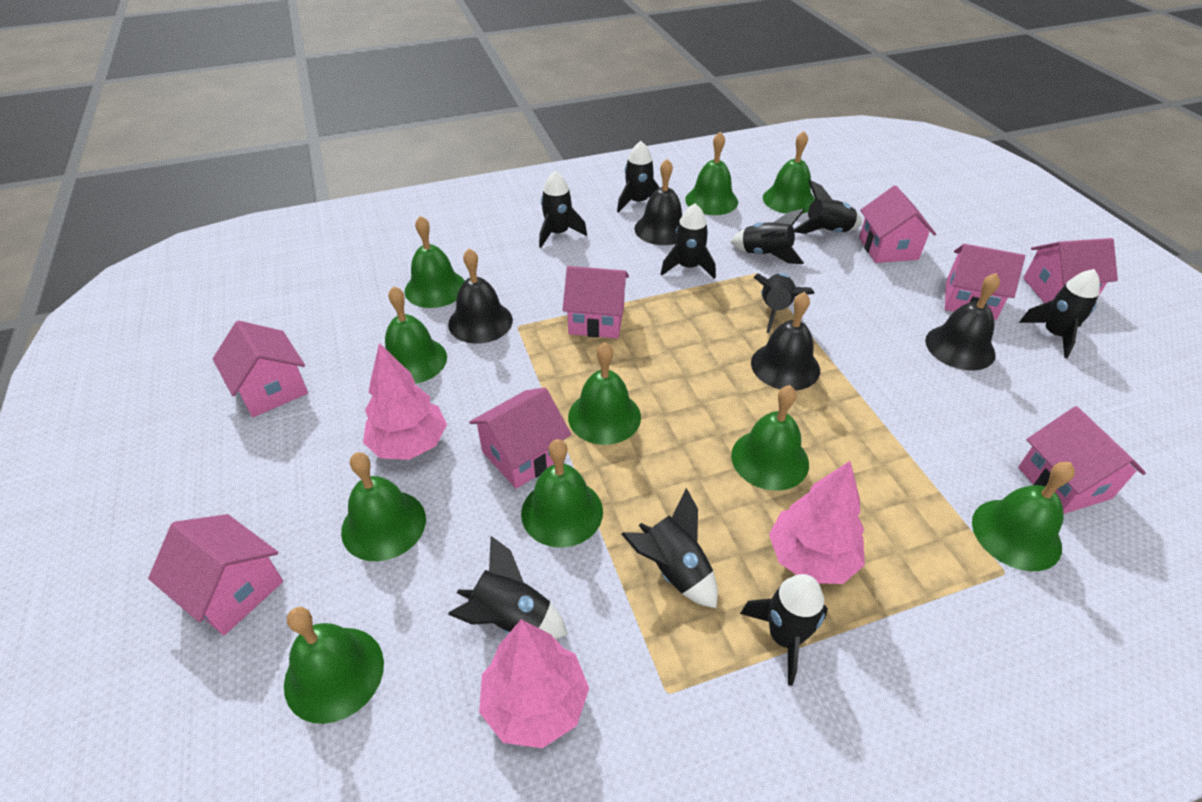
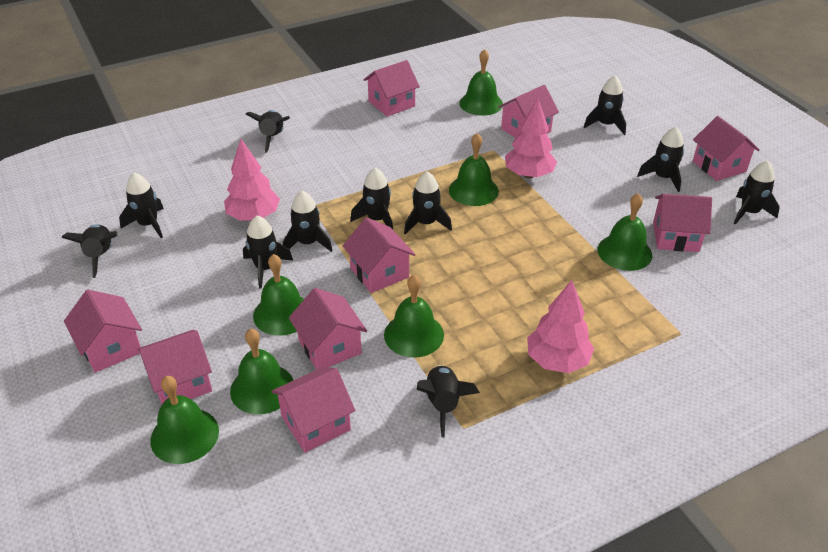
black bell: 4 -> 0
black rocket: 10 -> 11
green bell: 10 -> 7
pink house: 8 -> 9

